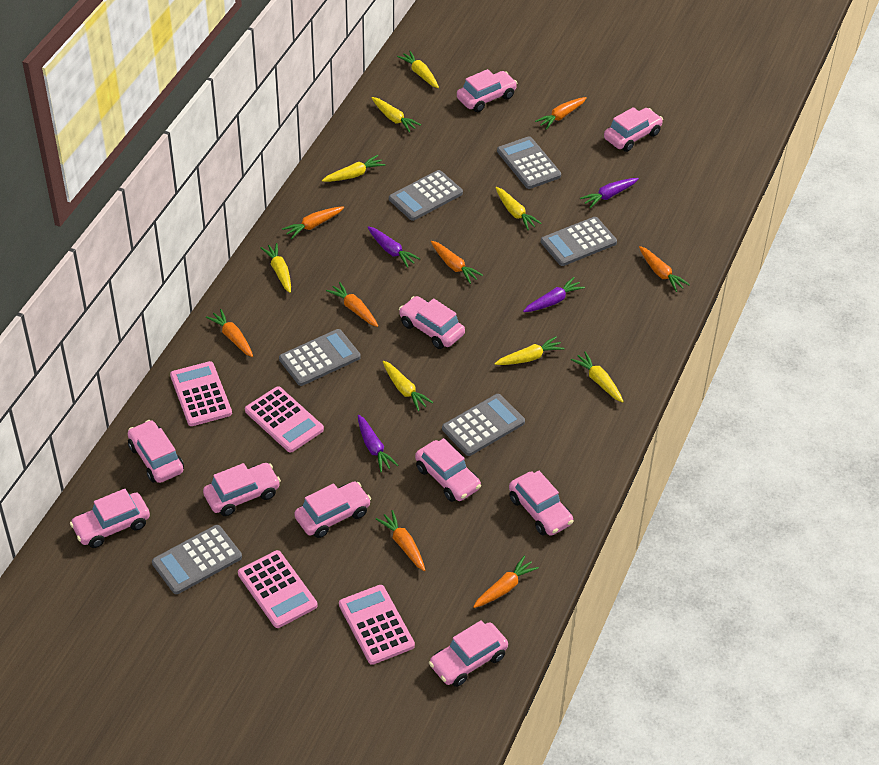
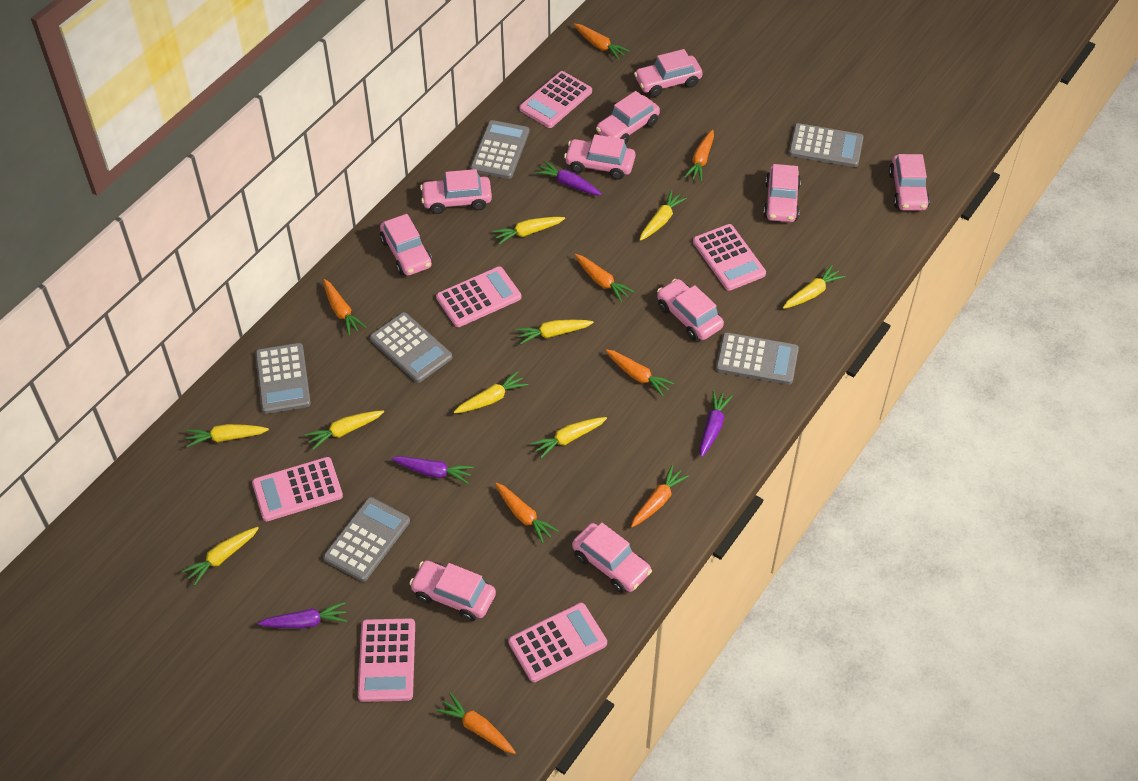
pink calculator: 4 -> 6
yellow carrot: 8 -> 9

